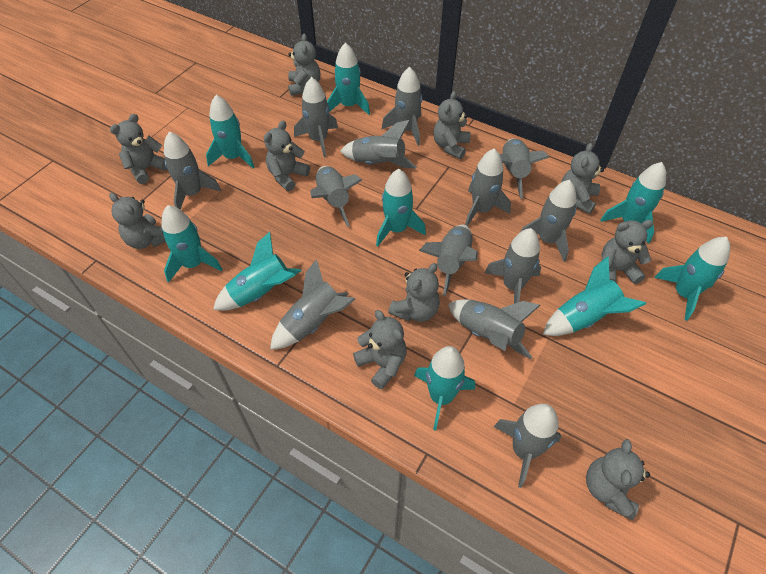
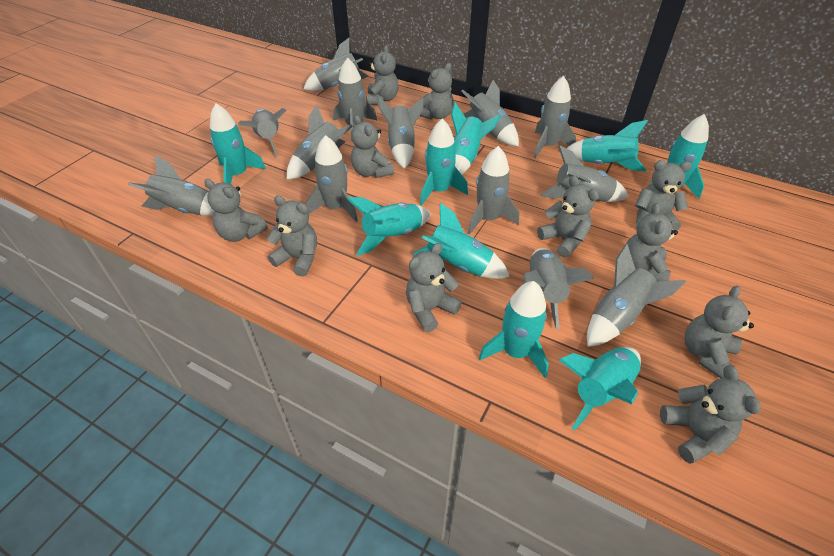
grey teddy bear: 10 -> 11

